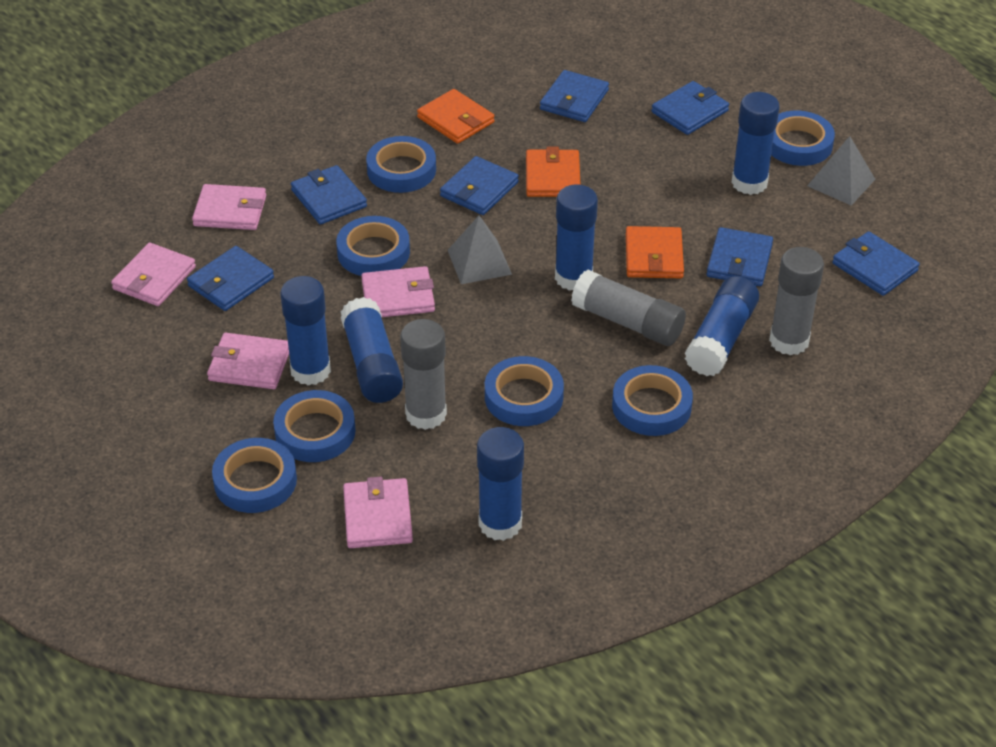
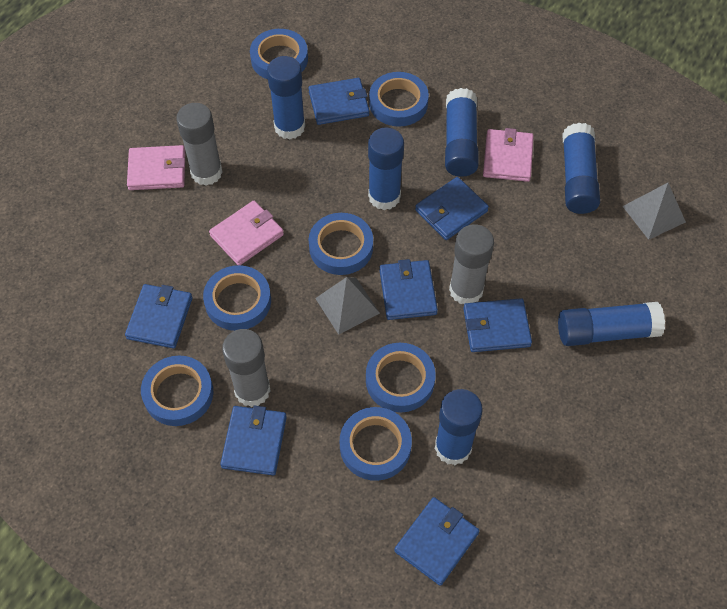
orange wallet: 3 -> 0
pink wallet: 5 -> 3

